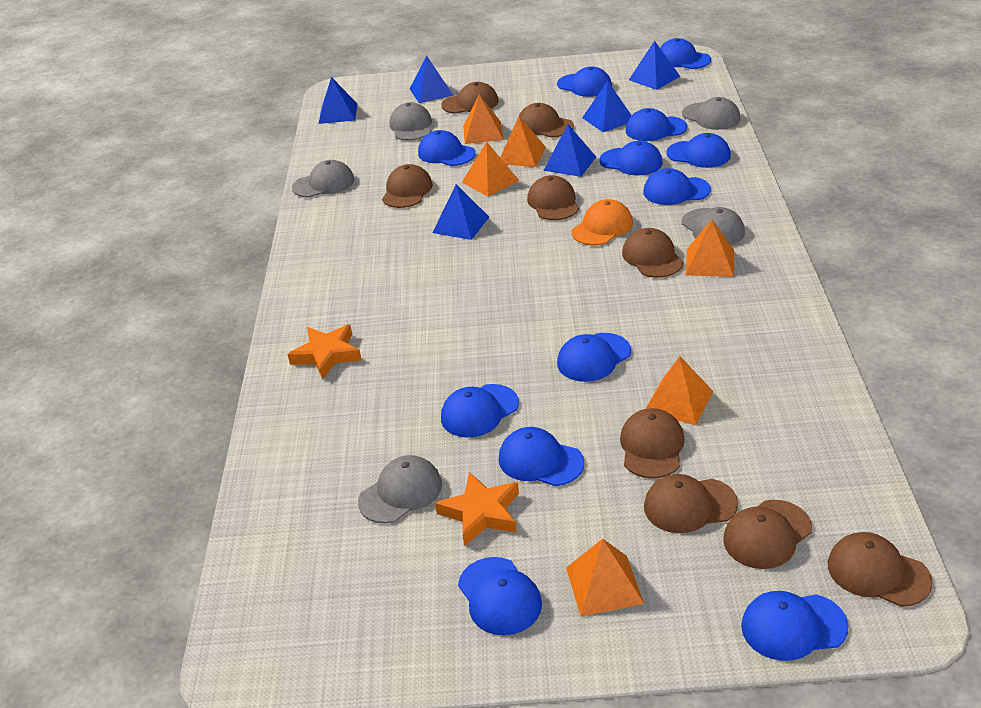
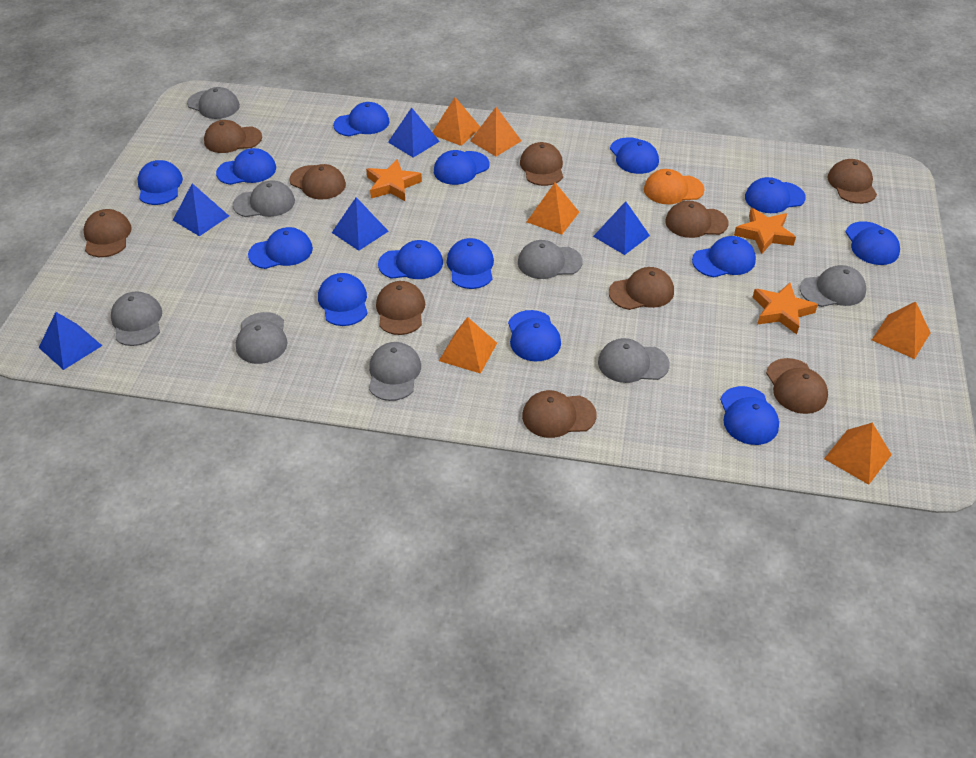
blue cap: 12 -> 14
blue pyramid: 6 -> 5
brown cap: 9 -> 10
grey cap: 5 -> 8
orange star: 2 -> 3

